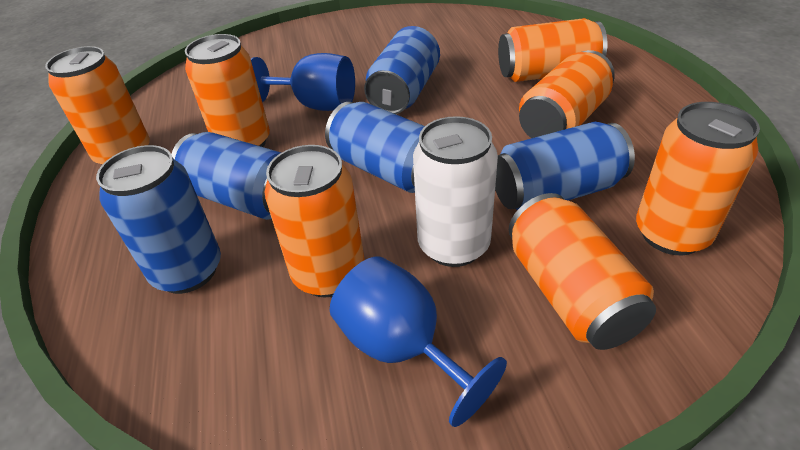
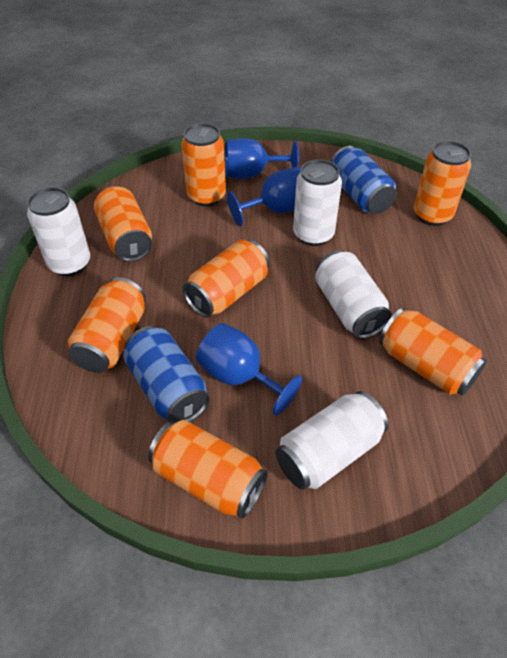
blue can: 5 -> 2
blue goblet: 2 -> 3
white can: 1 -> 4

